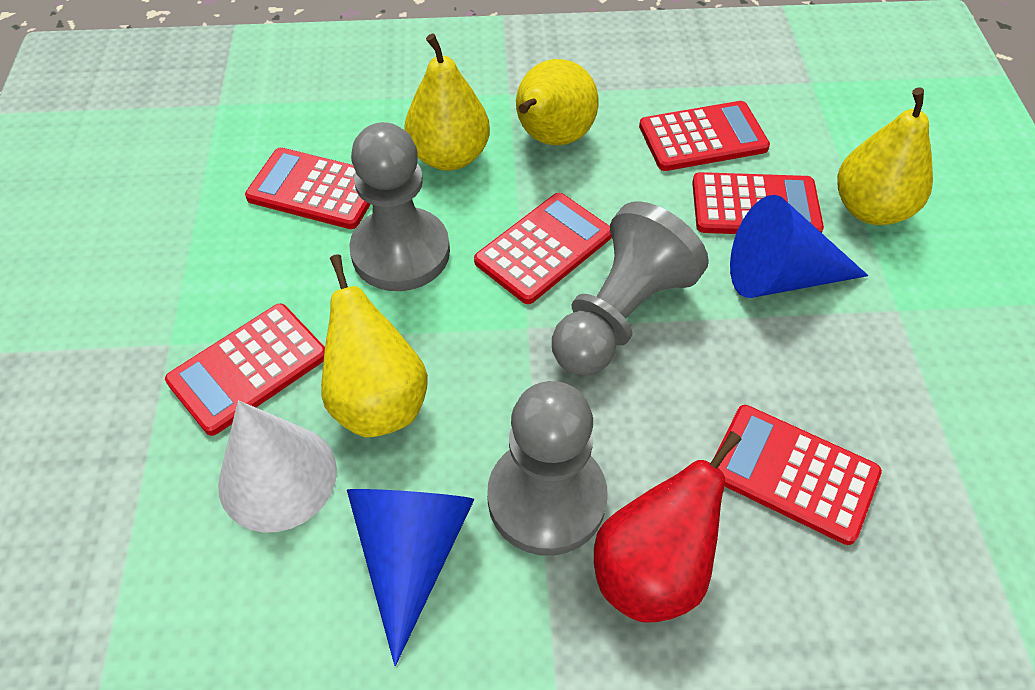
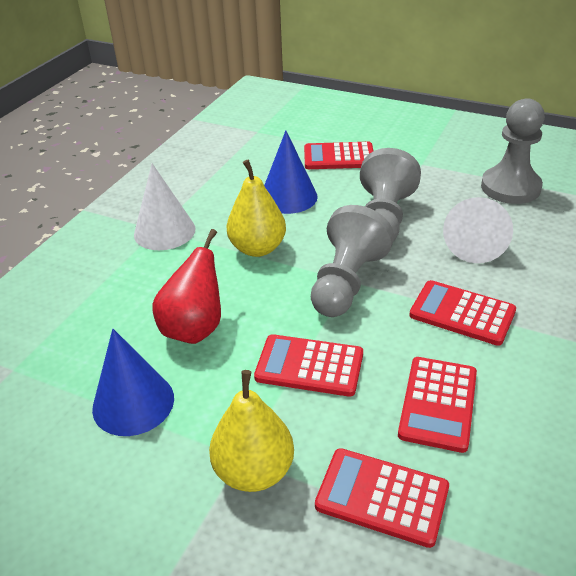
red calculator: 6 -> 5
white cone: 1 -> 2
yellow pear: 4 -> 2

